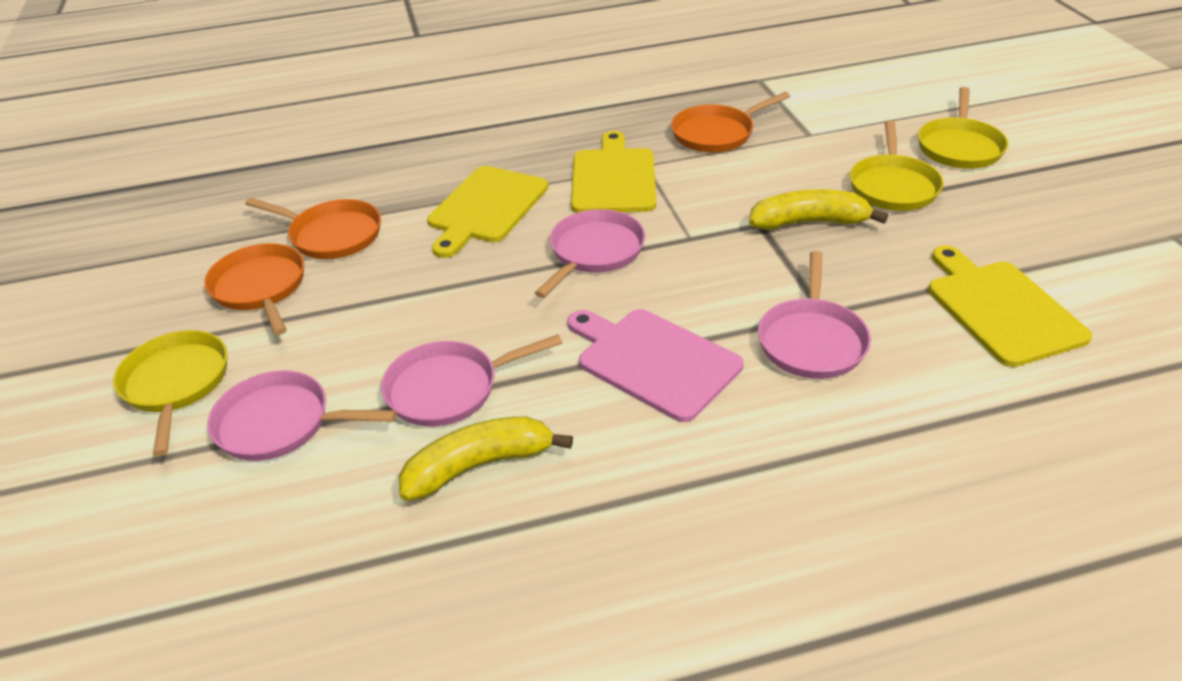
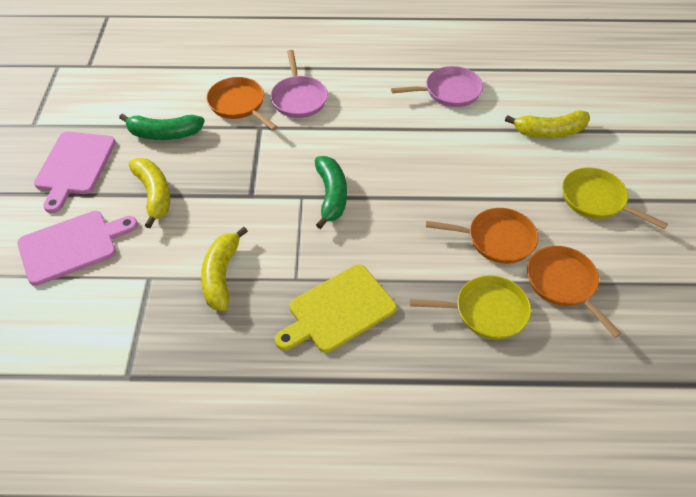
green banana: 0 -> 2
pink cutting board: 1 -> 2
pink pan: 4 -> 2
yellow banana: 2 -> 3
yellow cutting board: 3 -> 1
yellow pan: 3 -> 2

